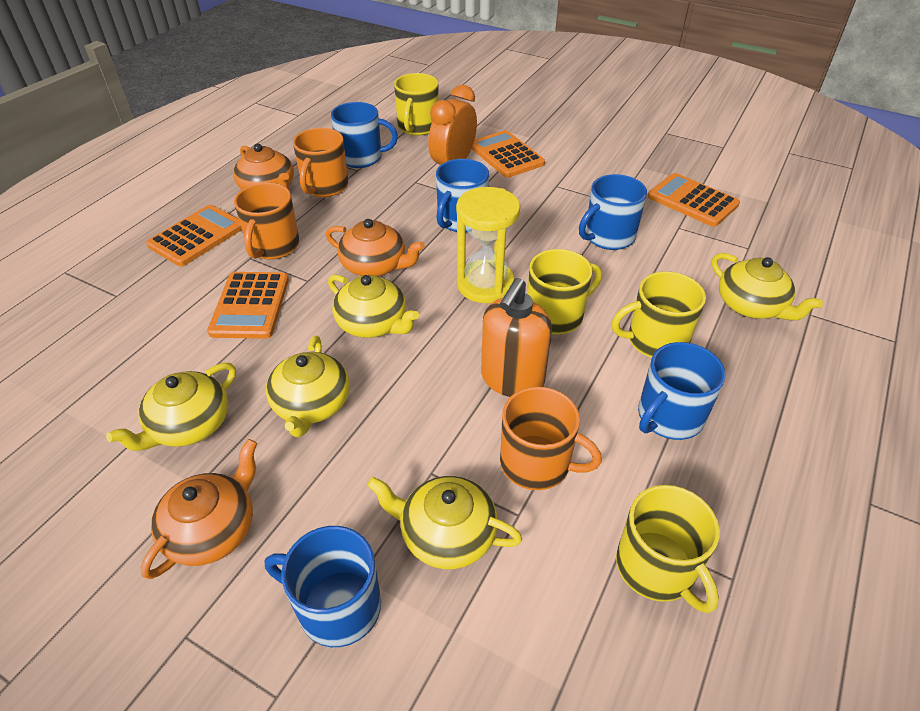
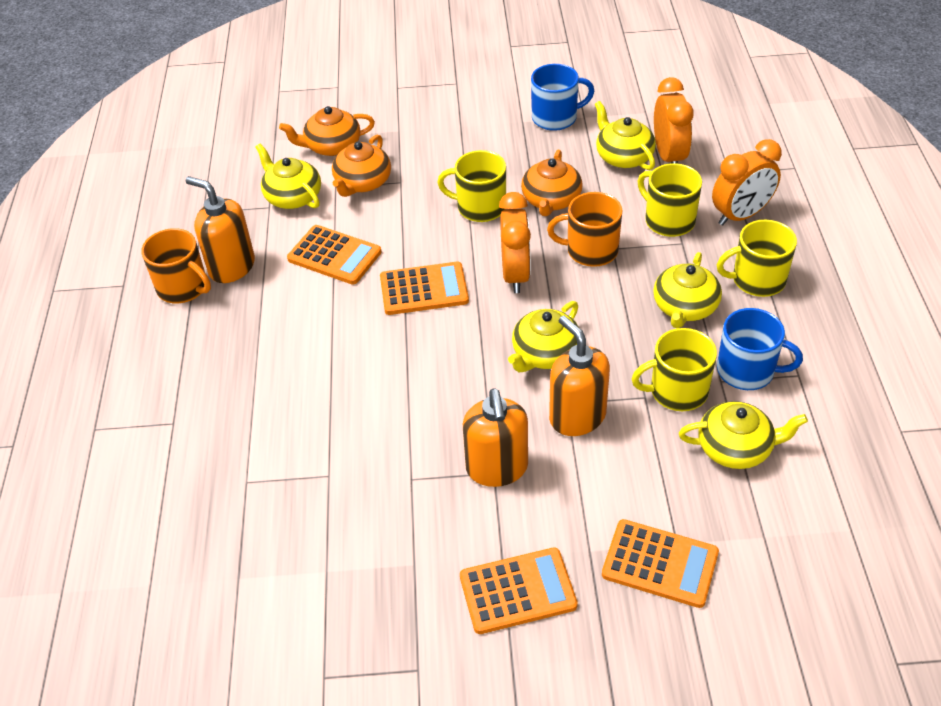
blue mug: 5 -> 2
orange clock: 1 -> 3
orange mug: 3 -> 2
orange soap dispenser: 1 -> 3
yellow hourglass: 1 -> 0

